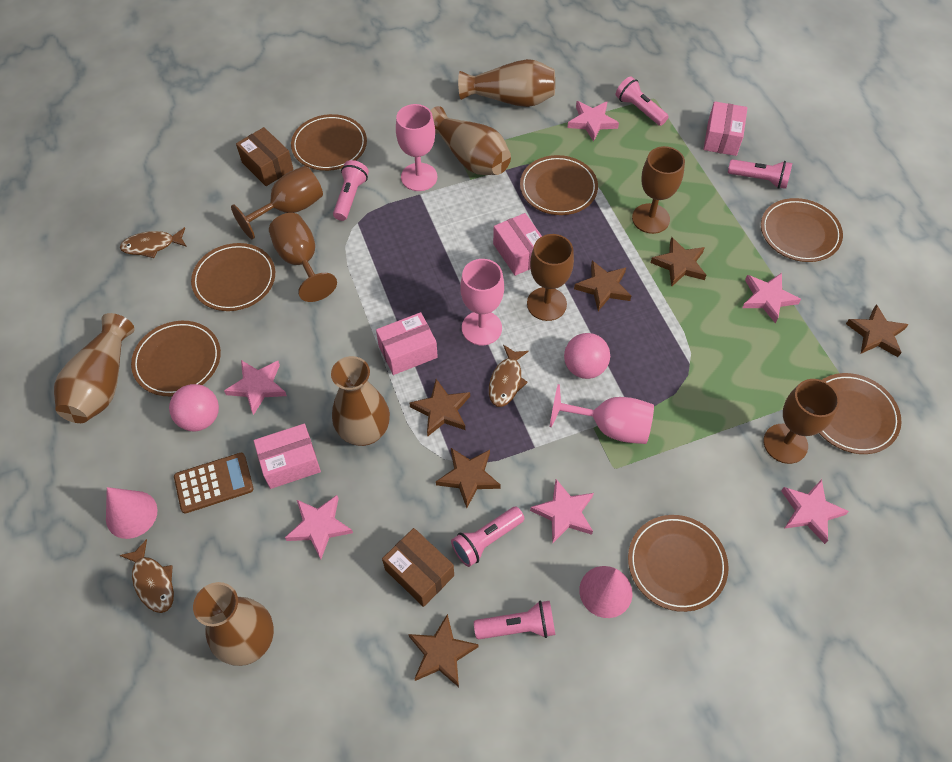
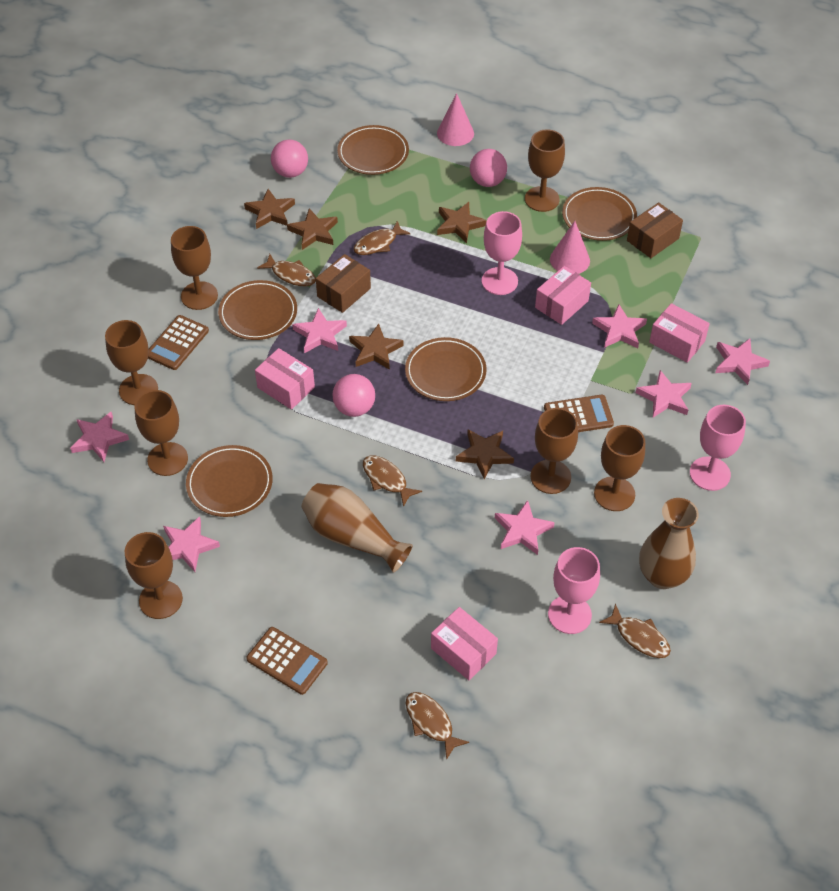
brown calculator: 1 -> 3
brown fish: 3 -> 5
brown goblet: 5 -> 7
brown plate: 7 -> 5
brown star: 6 -> 5
brown vase: 5 -> 2
pink ball: 2 -> 3
pink flashlight: 5 -> 0
pink star: 6 -> 7

